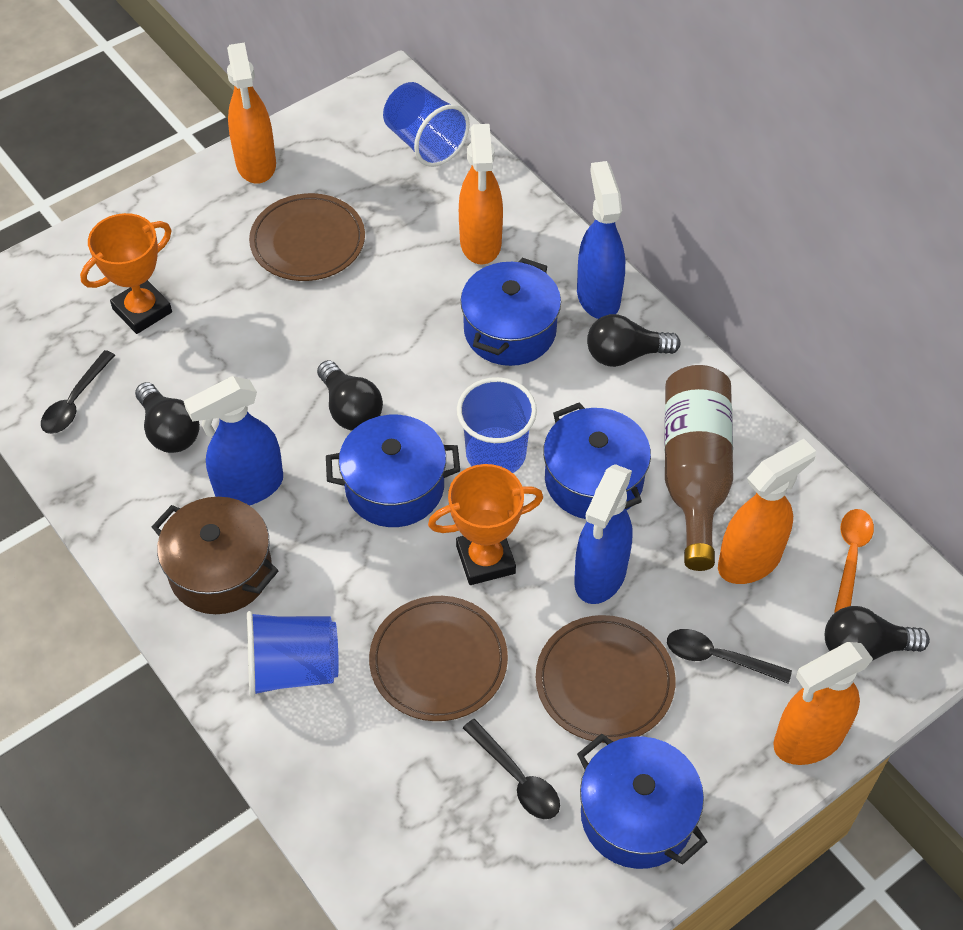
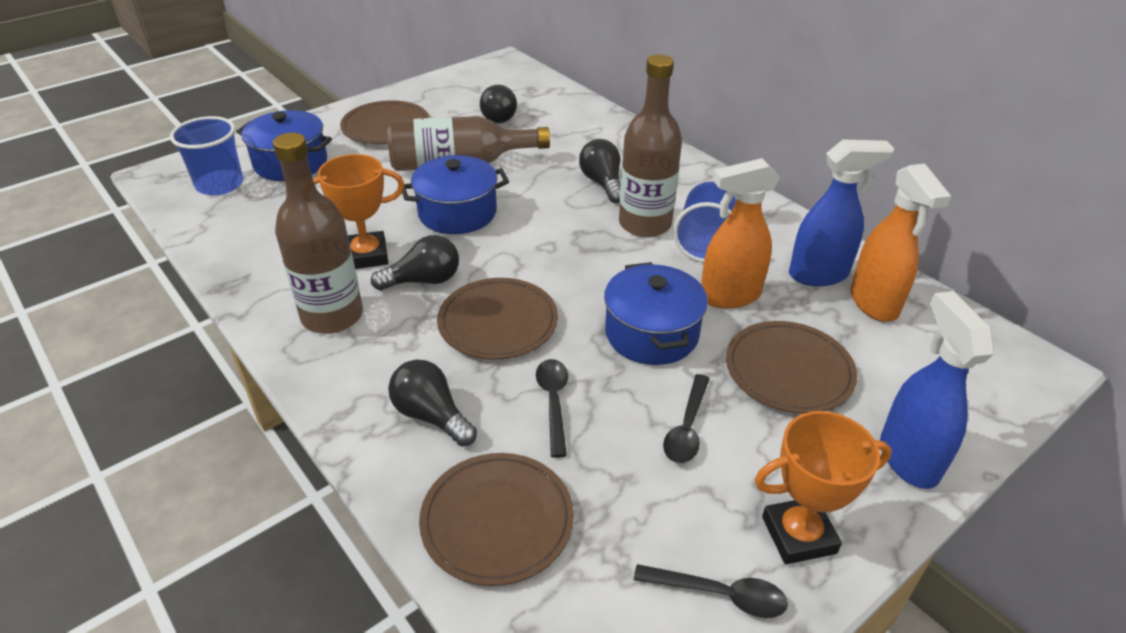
blue cup: 3 -> 2
blue pot: 4 -> 3
blue spray bottle: 3 -> 2
brown bottle: 1 -> 3
brown plate: 3 -> 4
brown pot: 1 -> 0
orange spoon: 1 -> 0
orange spray bottle: 4 -> 2

